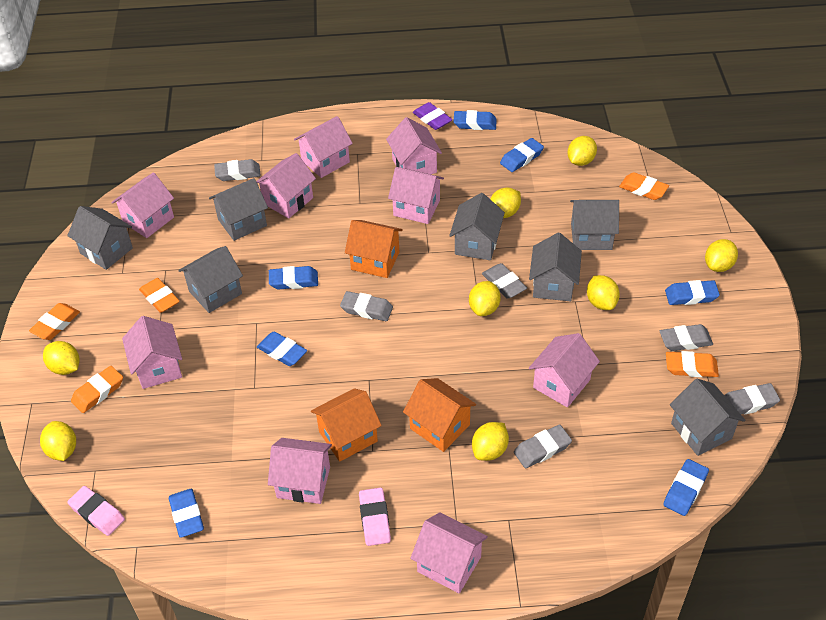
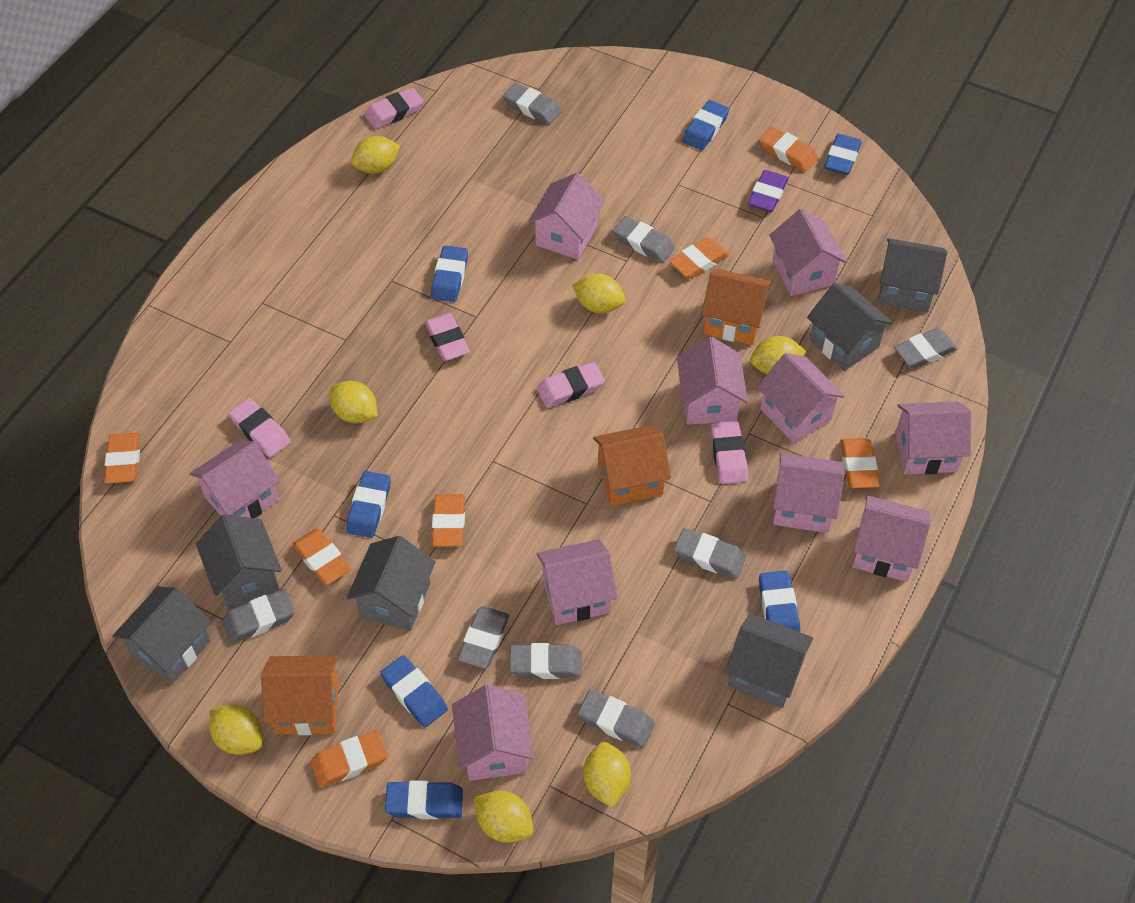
grey eraser: 6 -> 8
grey house: 7 -> 6
orange eraser: 5 -> 7
pink eraser: 2 -> 5
pink house: 9 -> 10
yellow lemon: 8 -> 7

